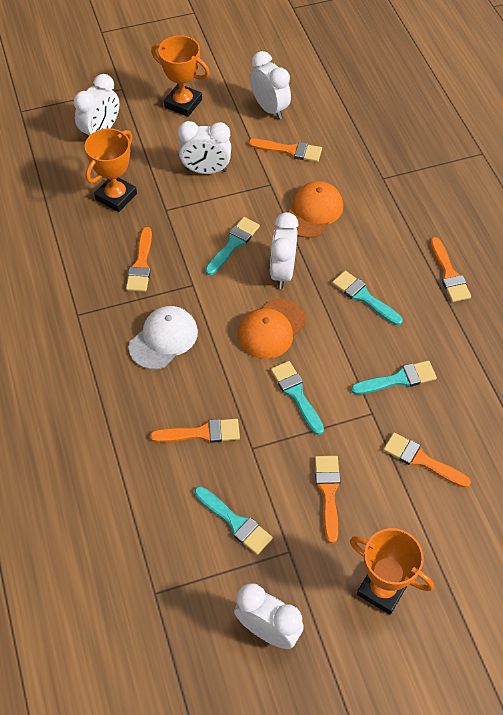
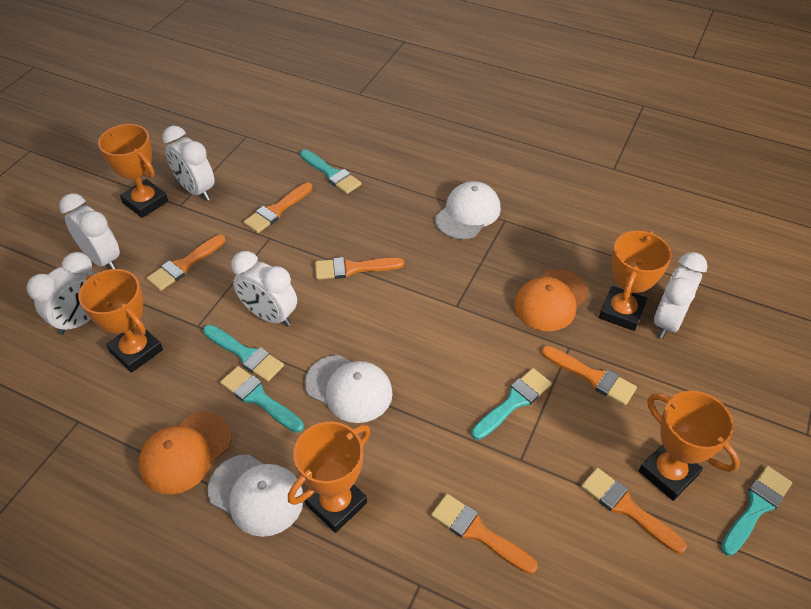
orange trophy: 3 -> 5
white cap: 1 -> 3

